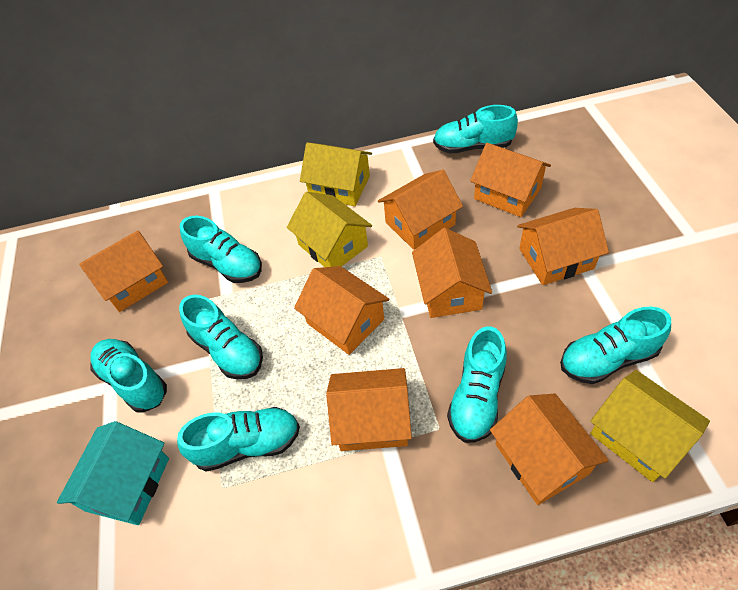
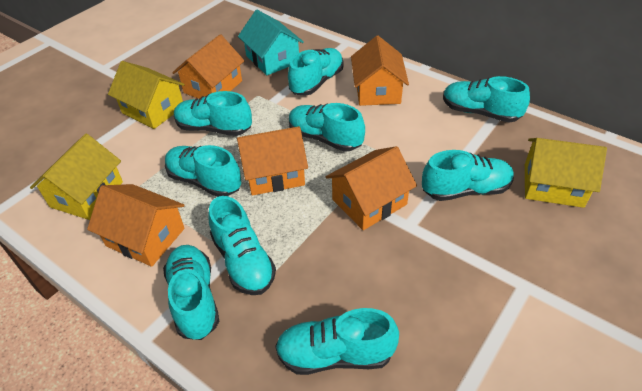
orange house: 8 -> 5
turquoise shoe: 7 -> 9

